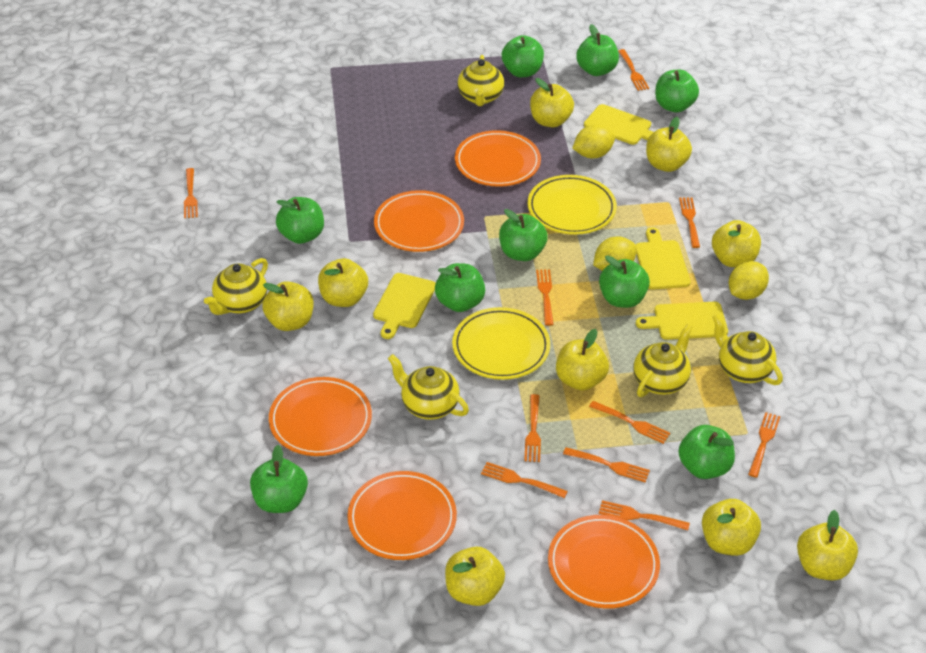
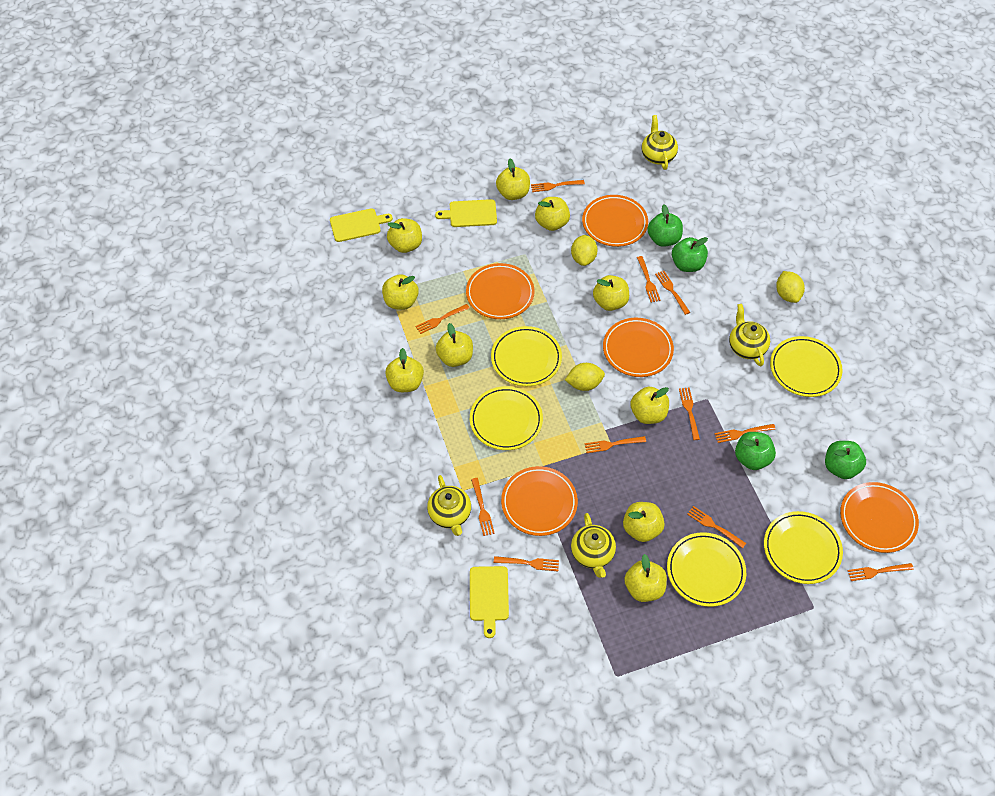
green apple: 9 -> 4
orange fork: 10 -> 11
yellow apple: 9 -> 10
yellow cutting board: 4 -> 3
yellow plate: 2 -> 5
yellow teapot: 5 -> 4

